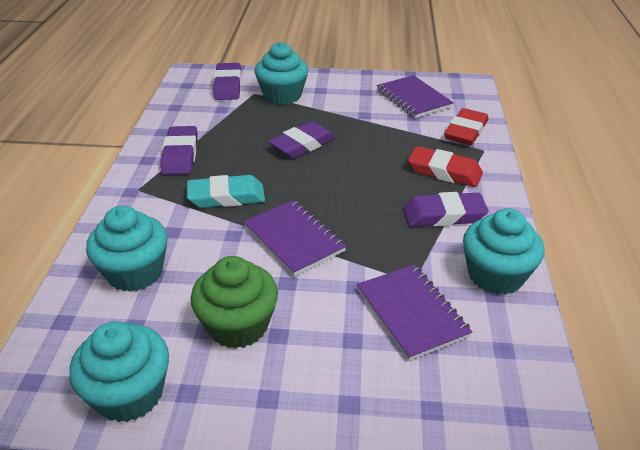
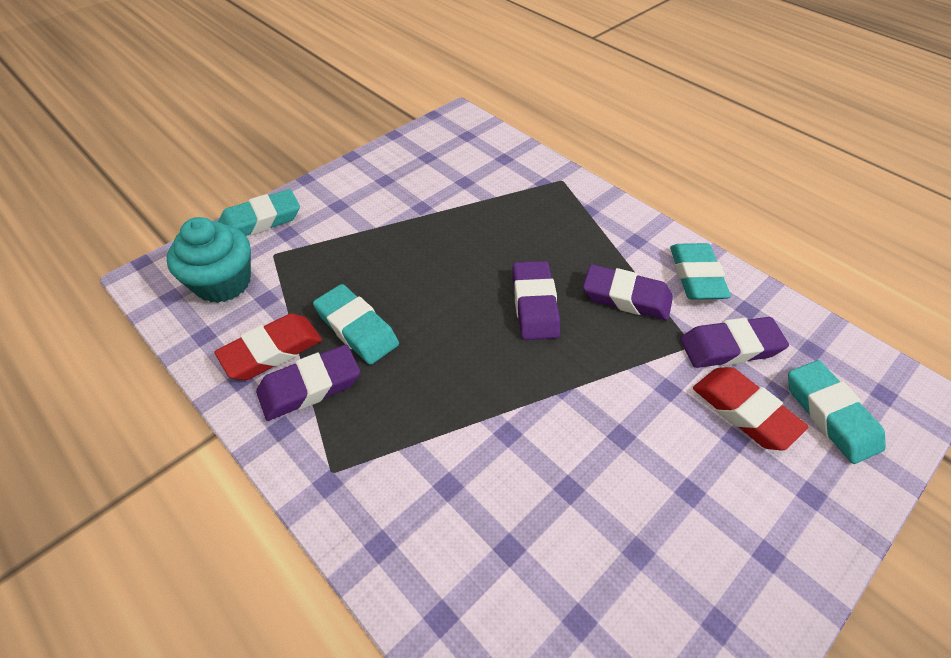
green cupcake: 1 -> 0
purple notebook: 3 -> 0
turquoise cupcake: 4 -> 1
turquoise eraser: 1 -> 4

